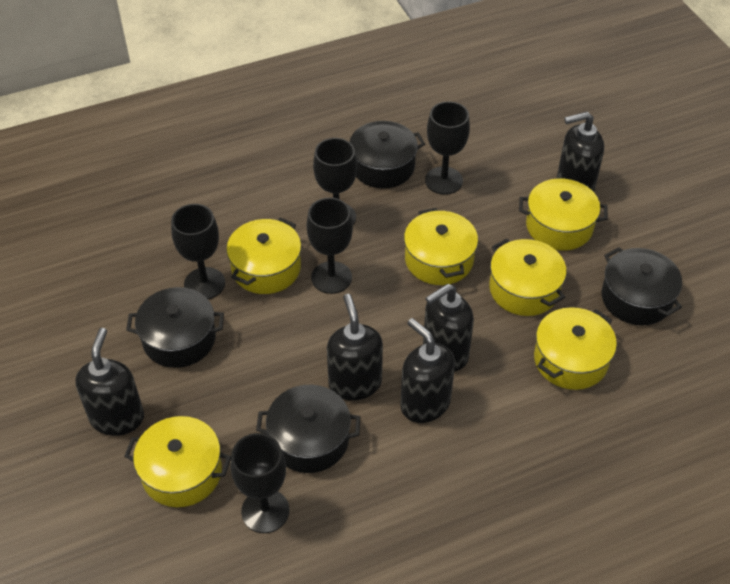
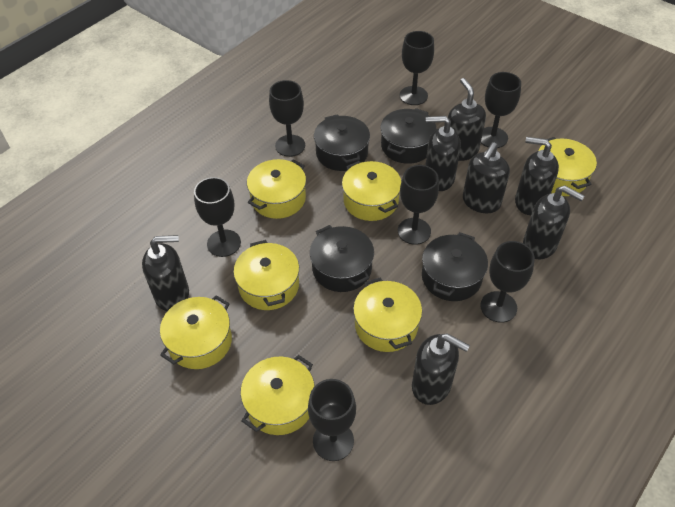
black goblet: 5 -> 7
black soap dispenser: 5 -> 7
yellow pot: 6 -> 7

